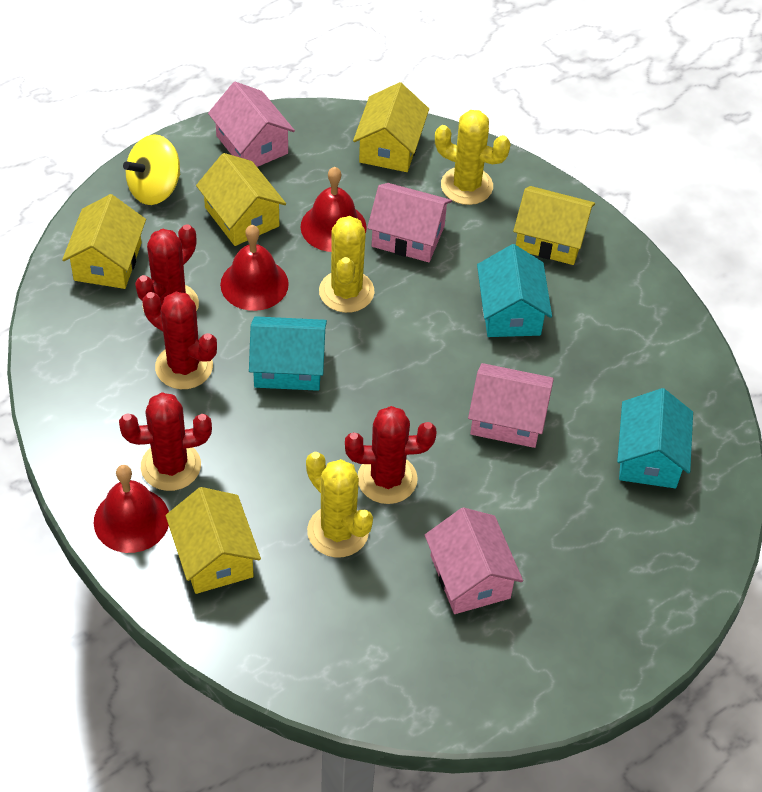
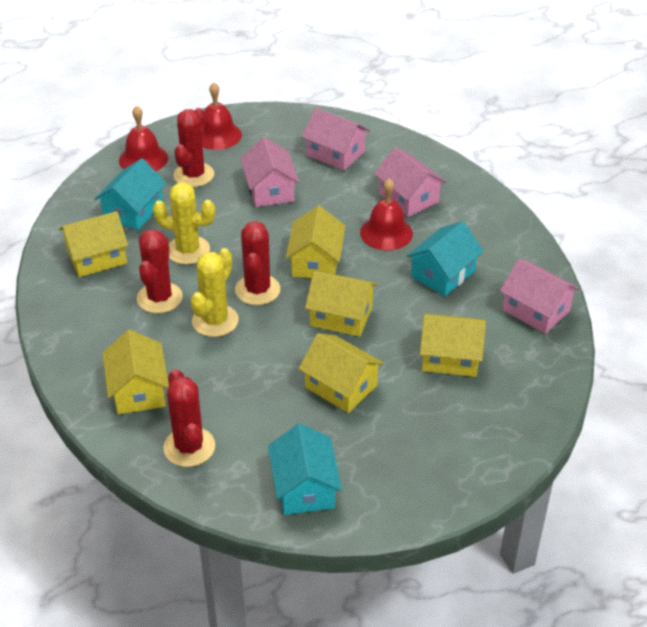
yellow cactus: 3 -> 2
yellow house: 5 -> 6
yellow spinning top: 1 -> 0

